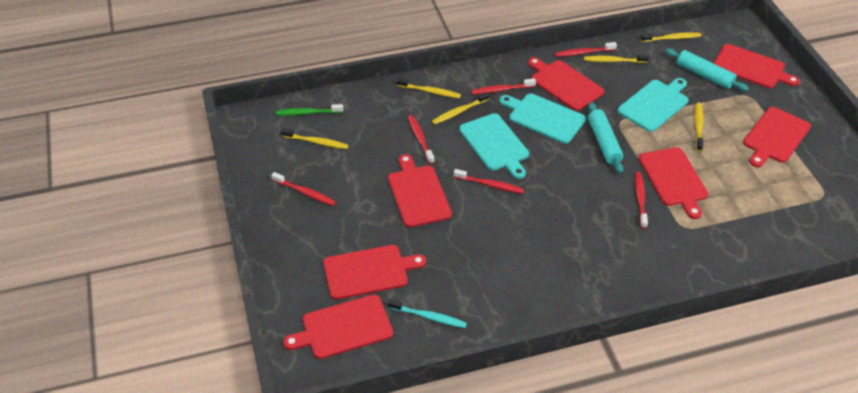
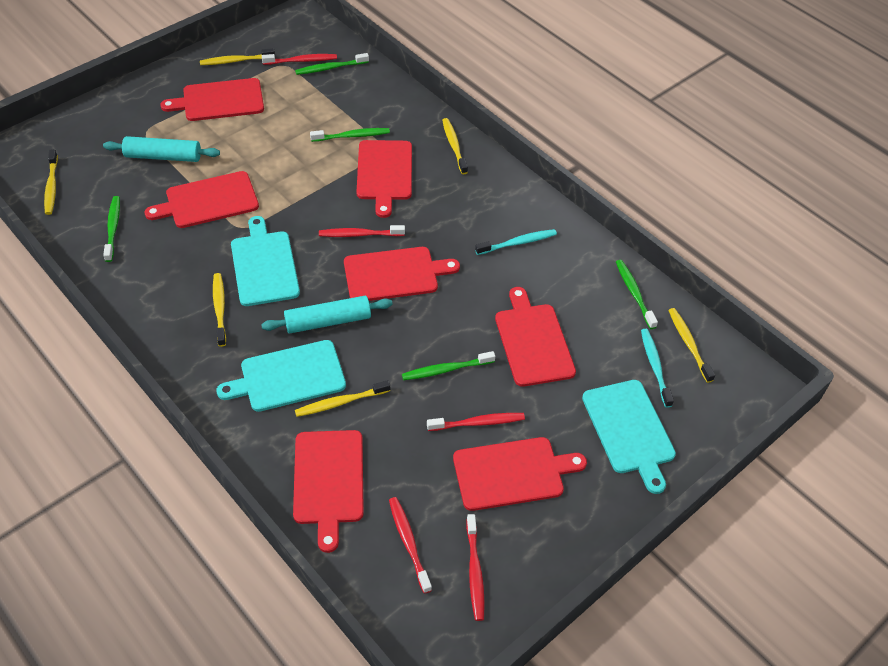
green toothbrush: 1 -> 5
red toothbrush: 6 -> 5
turquoise toothbrush: 1 -> 2

